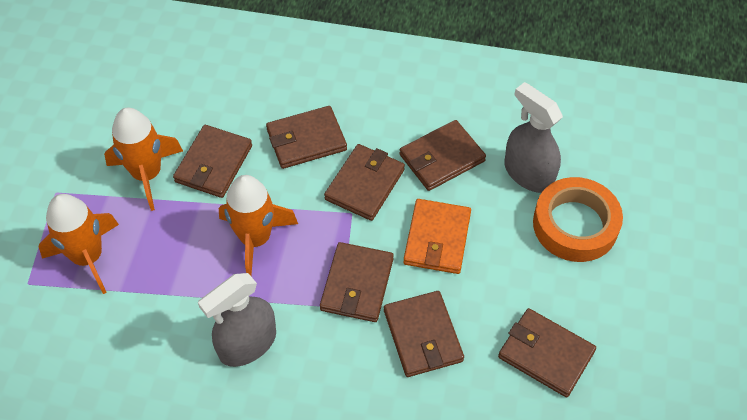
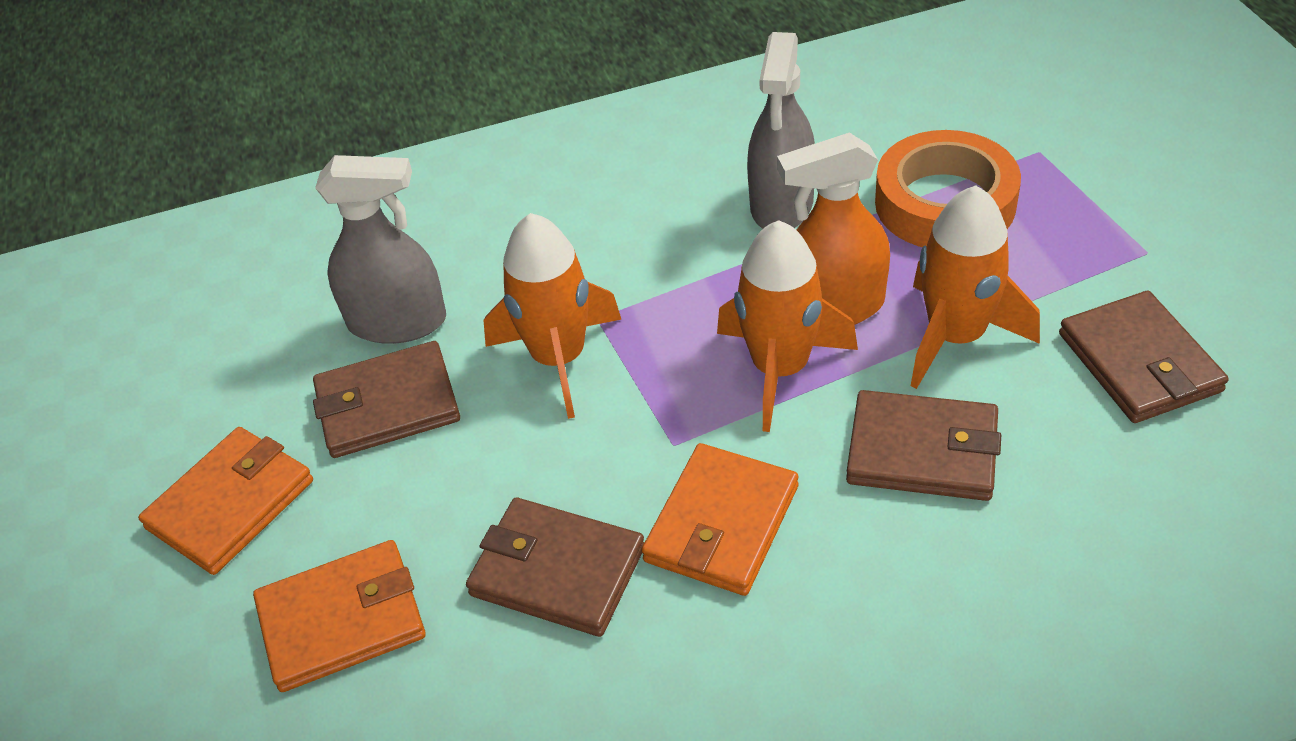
brown wallet: 7 -> 4
orange spray bottle: 0 -> 1
orange wallet: 1 -> 3

